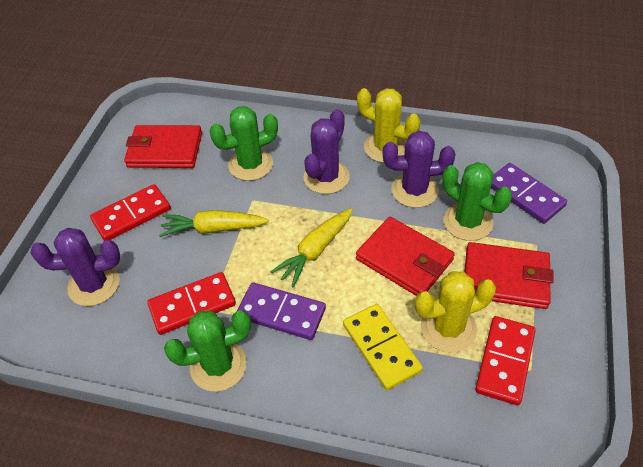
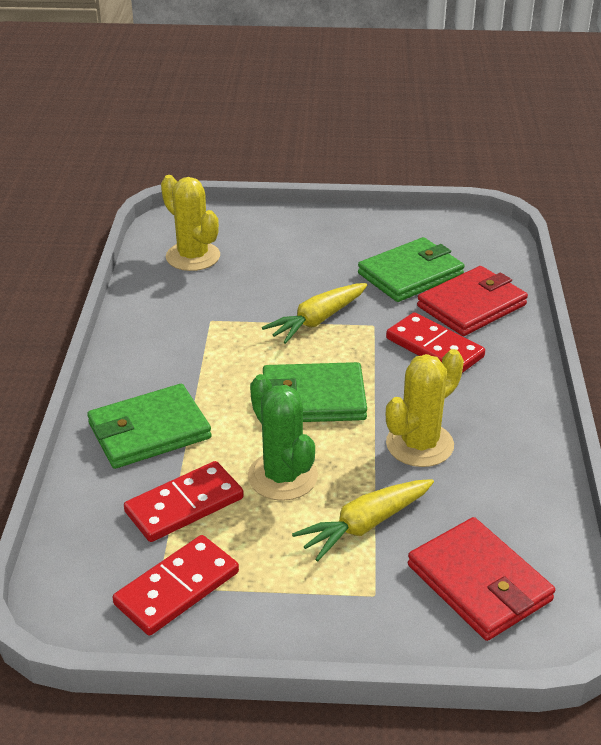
green cactus: 3 -> 1
green wallet: 0 -> 3
purple cactus: 3 -> 0
purple domino: 2 -> 0
red wallet: 3 -> 2
yellow domino: 1 -> 0

